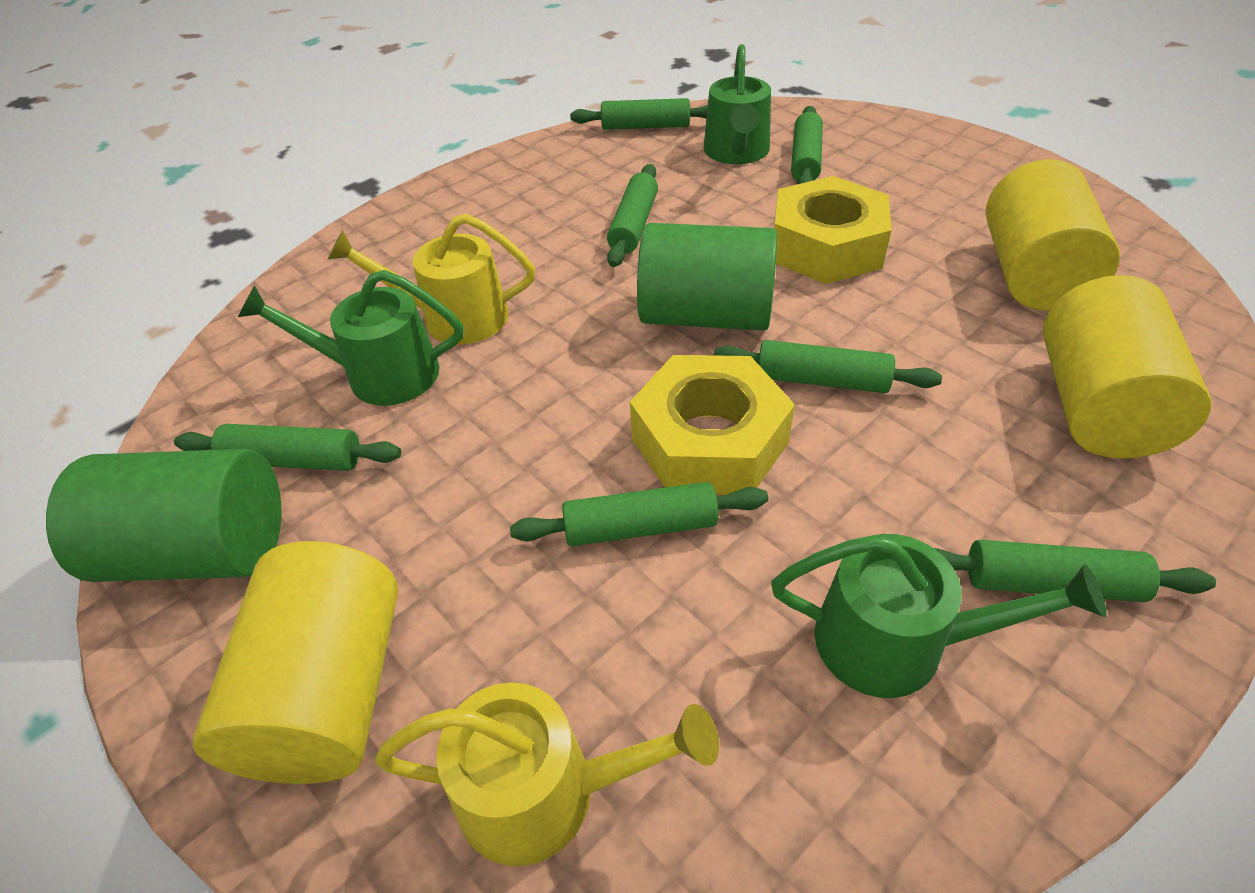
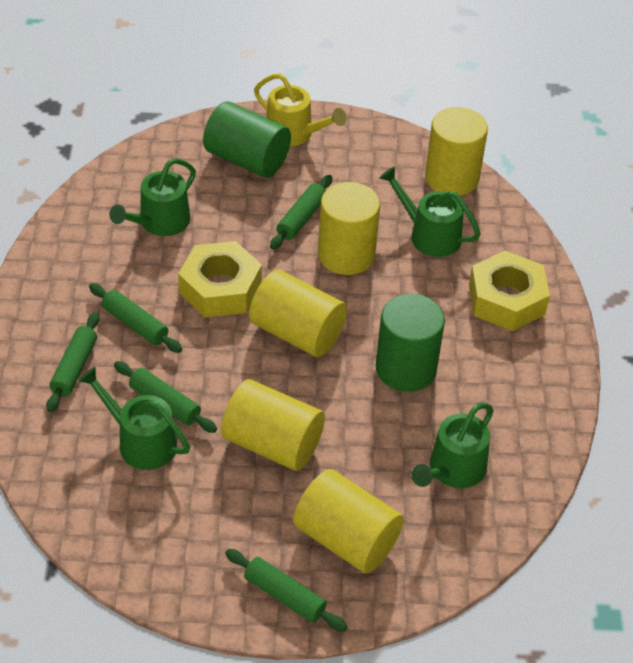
green rolling pin: 7 -> 5
green watering can: 3 -> 4
yellow cylinder: 3 -> 5
yellow watering can: 2 -> 1

